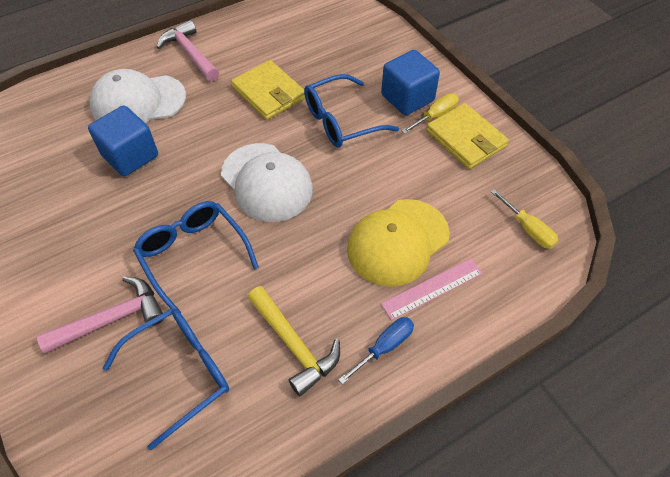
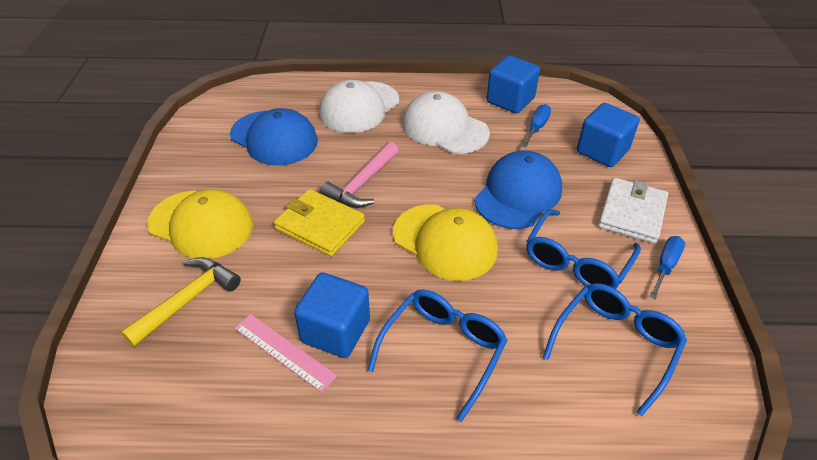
blue cap: 0 -> 2
blue cube: 2 -> 3
blue screwdriver: 1 -> 2
pink hammer: 2 -> 1
white wallet: 0 -> 1
yellow cap: 1 -> 2
yellow screwdriver: 2 -> 0
yellow wallet: 2 -> 1

